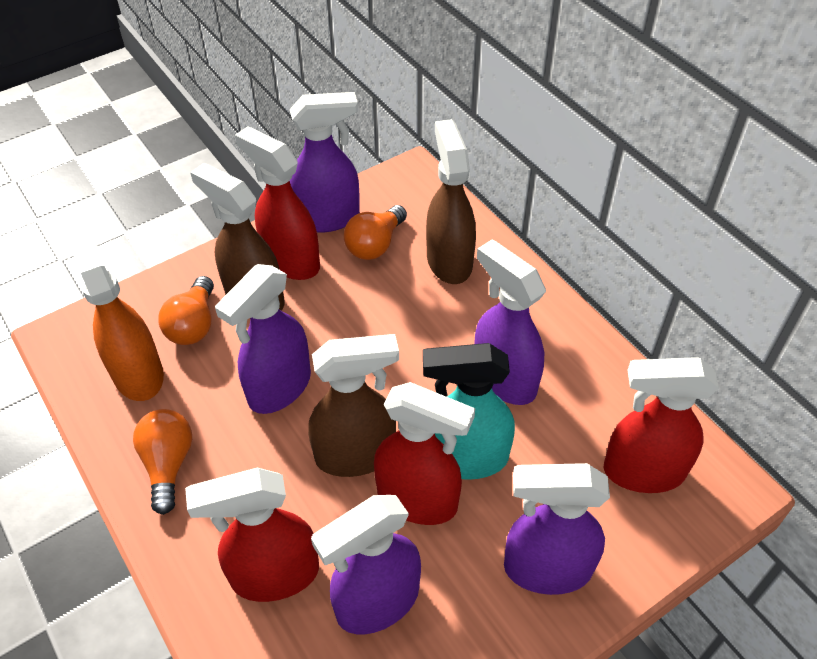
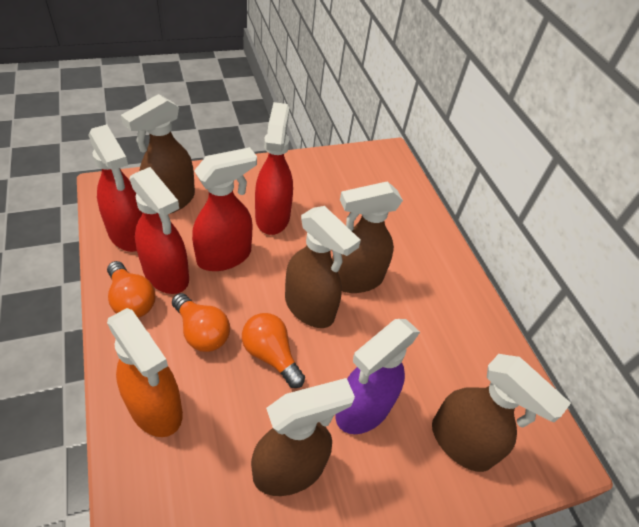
brown spray bottle: 3 -> 5
purple spray bottle: 5 -> 1
turquoise spray bottle: 1 -> 0

